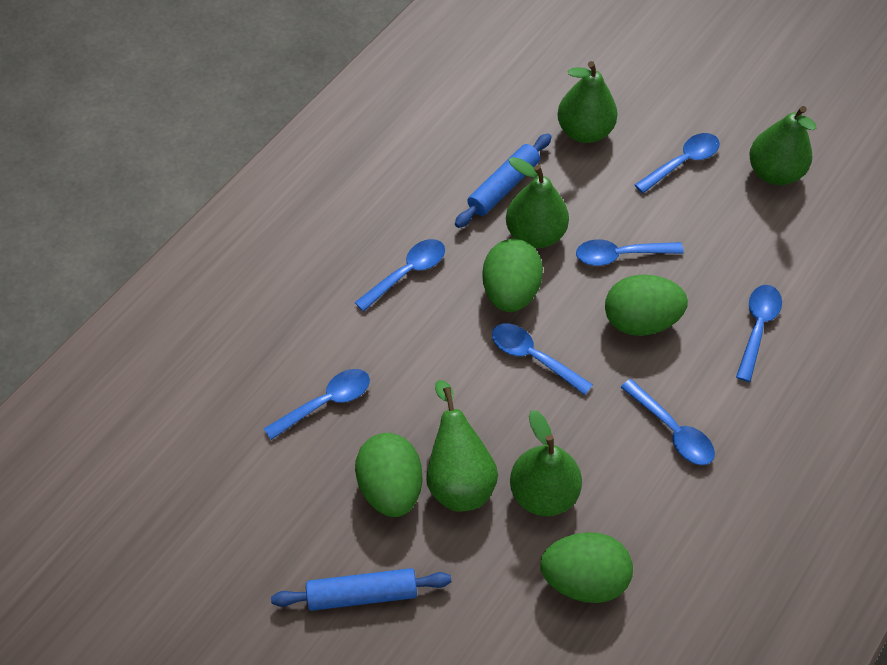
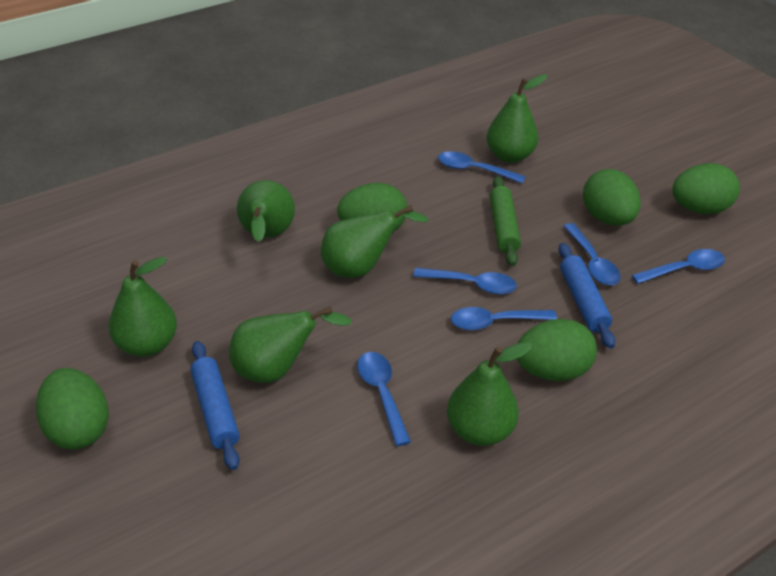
blue spoon: 7 -> 6
green egg: 4 -> 5
green pear: 5 -> 6
green rolling pin: 0 -> 1

